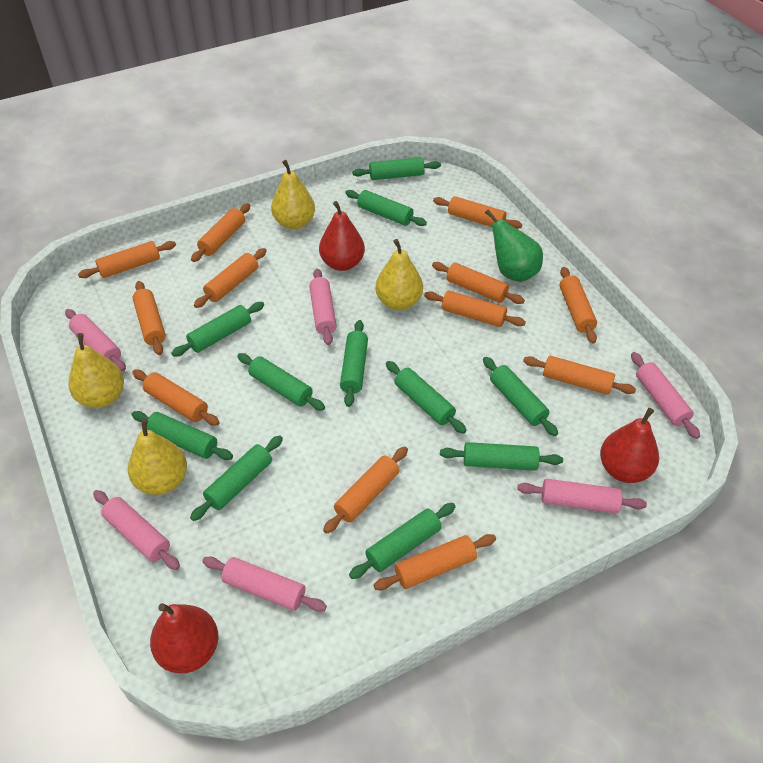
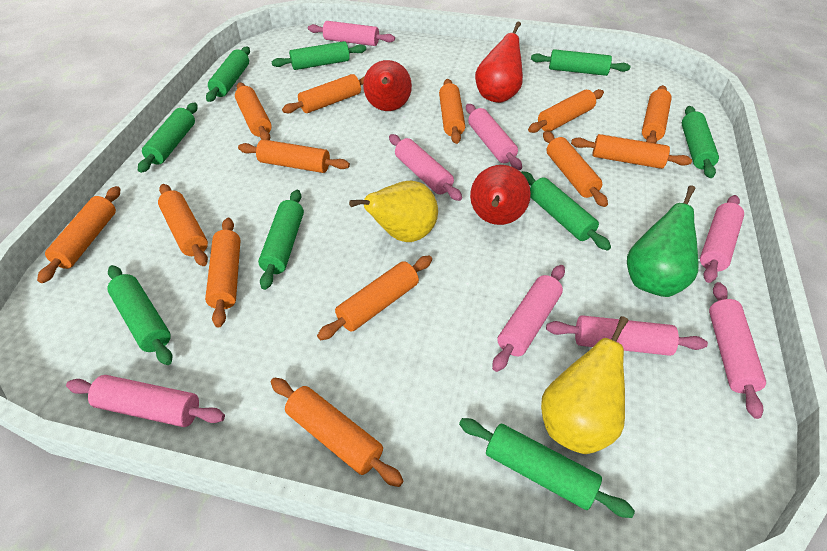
green rolling pin: 11 -> 9
orange rolling pin: 12 -> 13
pink rolling pin: 6 -> 8
yellow pear: 4 -> 2

